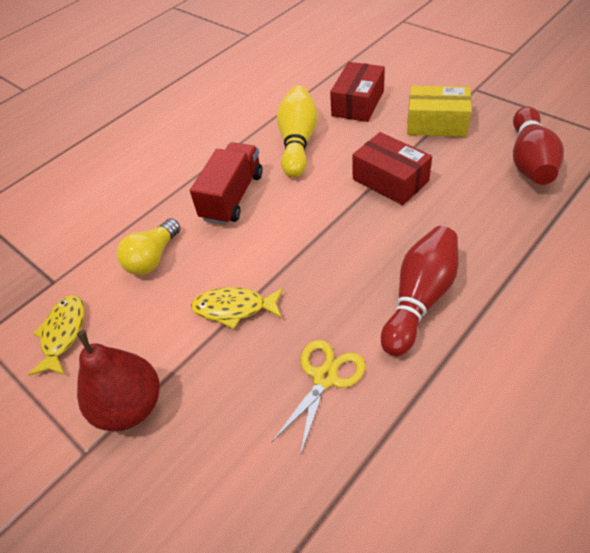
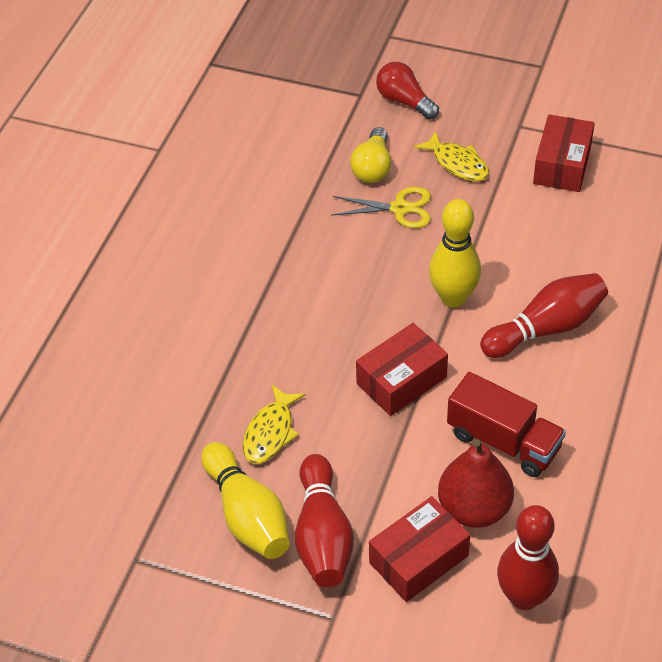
red bowling pin: 2 -> 3
red box: 2 -> 3
red light bulb: 0 -> 1
yellow bowling pin: 1 -> 2
yellow box: 1 -> 0

